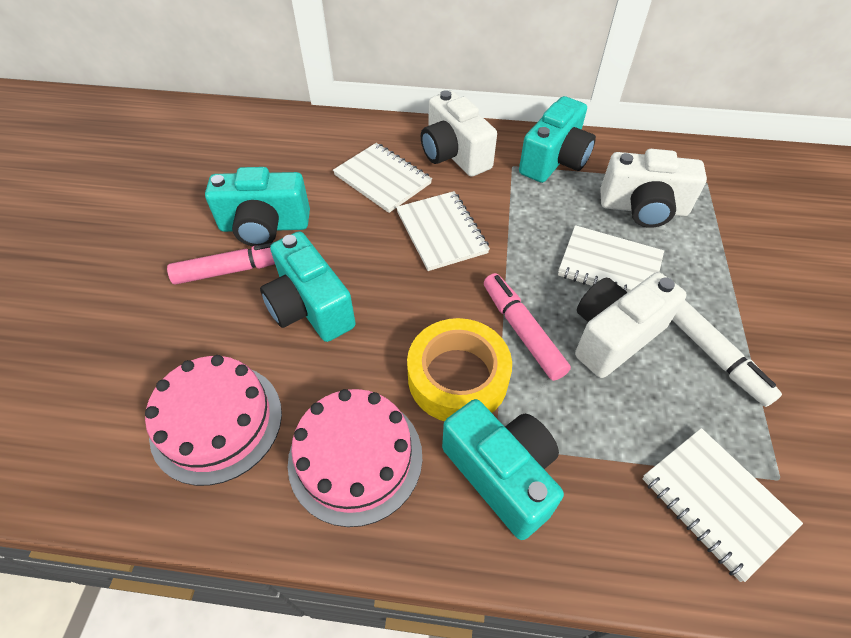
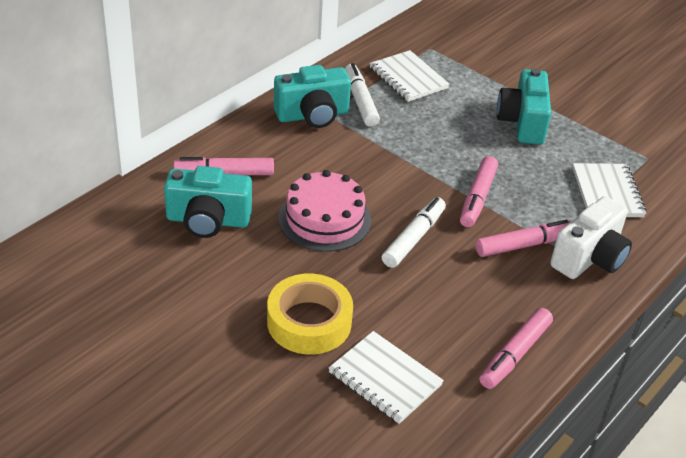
pink cake: 2 -> 1
pink marker: 2 -> 4
turquoise camera: 4 -> 3
white camera: 3 -> 1
white marker: 1 -> 2
white notebook: 4 -> 3

